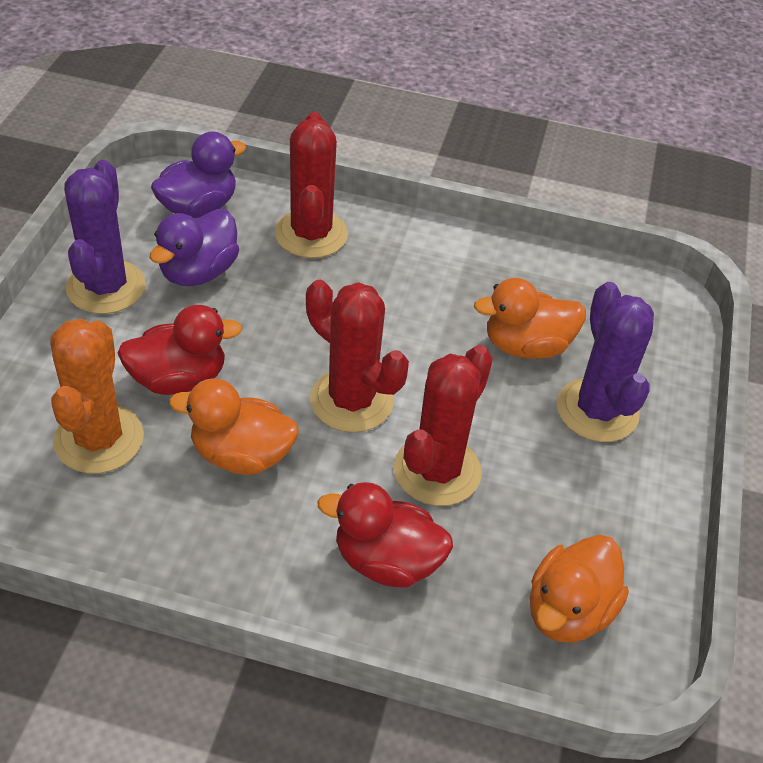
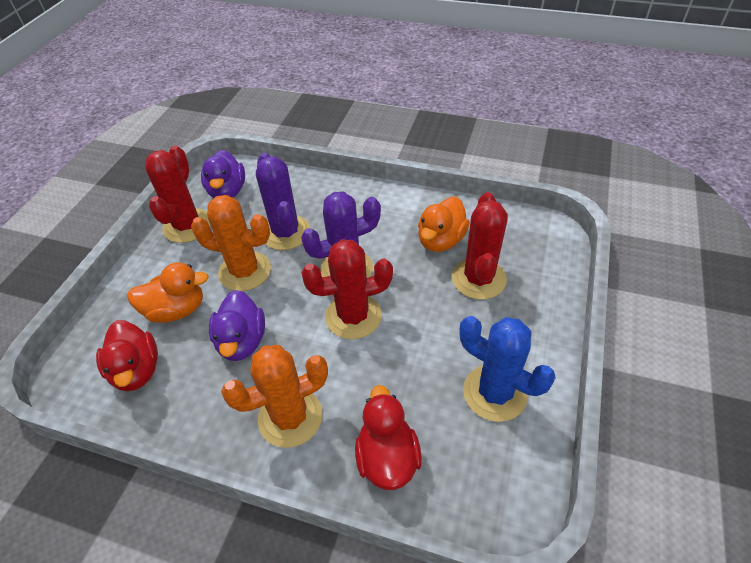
blue cactus: 0 -> 1
orange cactus: 1 -> 2
orange duck: 3 -> 2

